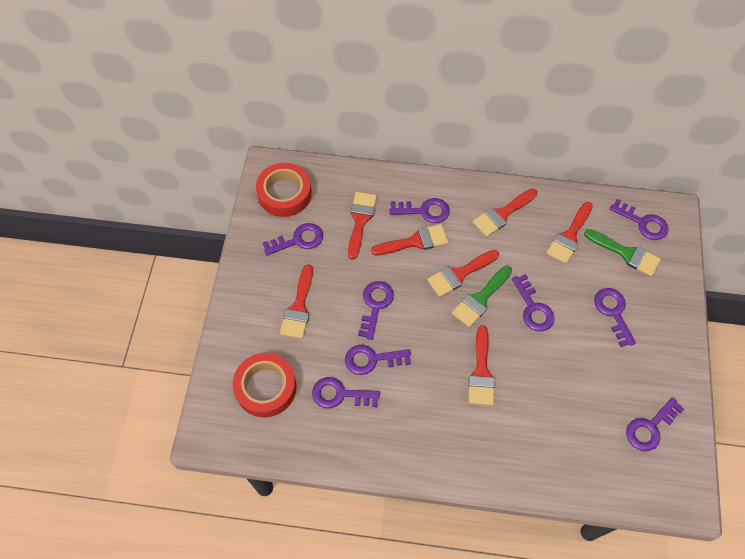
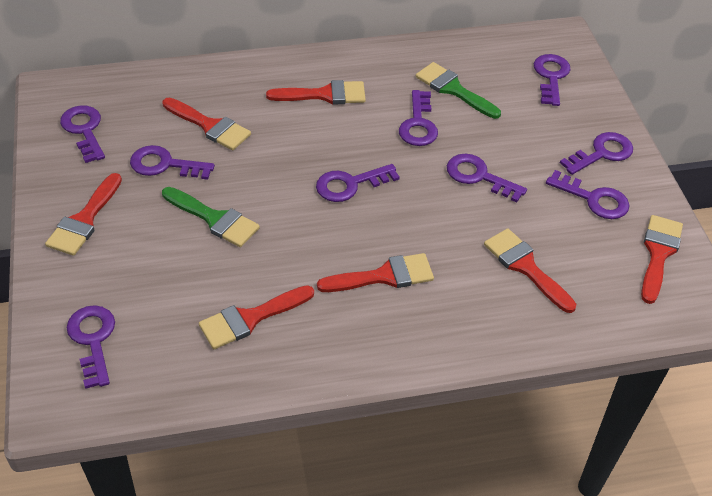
red tape: 2 -> 0

